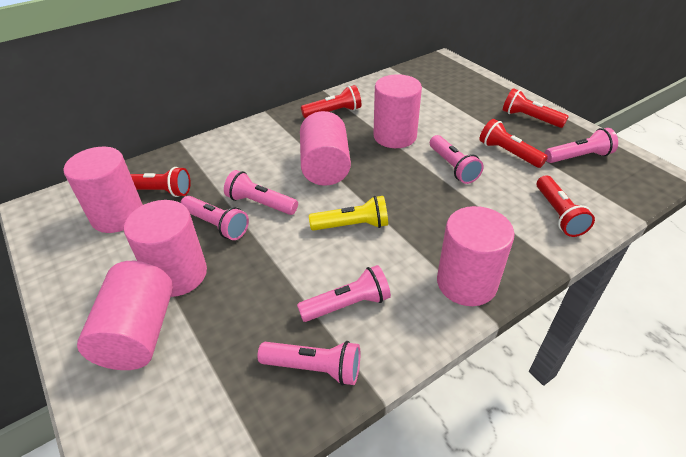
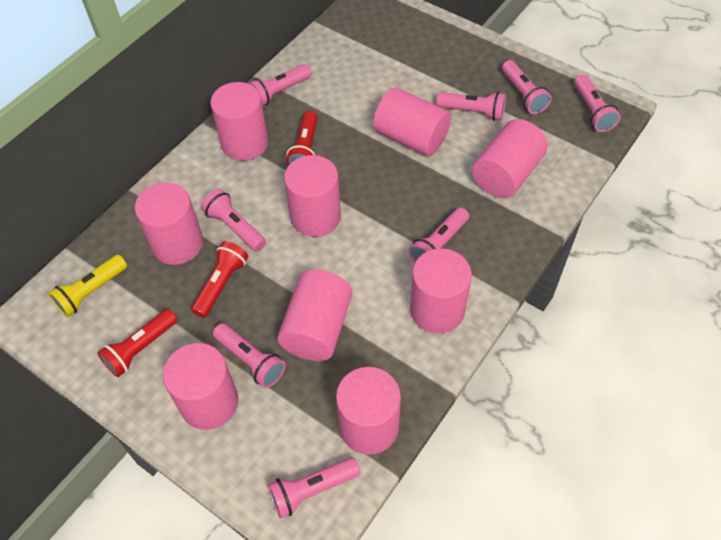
pink cylinder: 6 -> 9
pink flashlight: 6 -> 8
red flashlight: 5 -> 3

